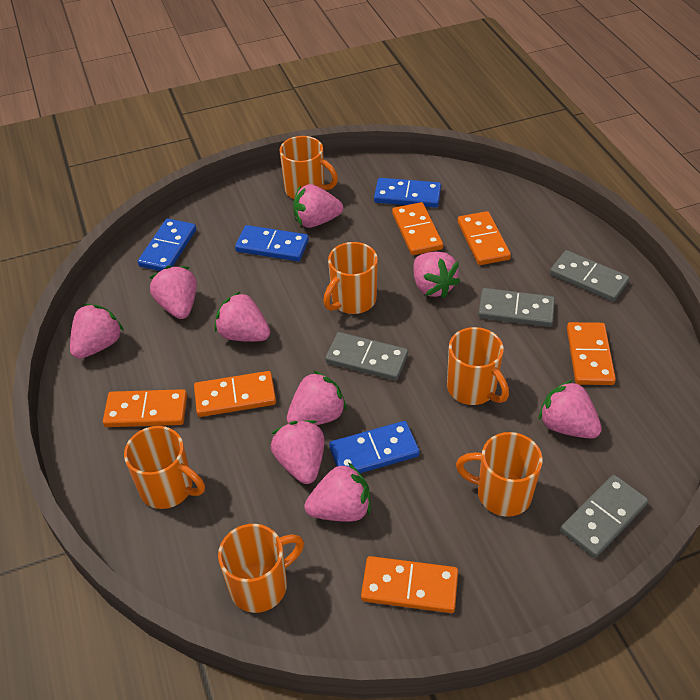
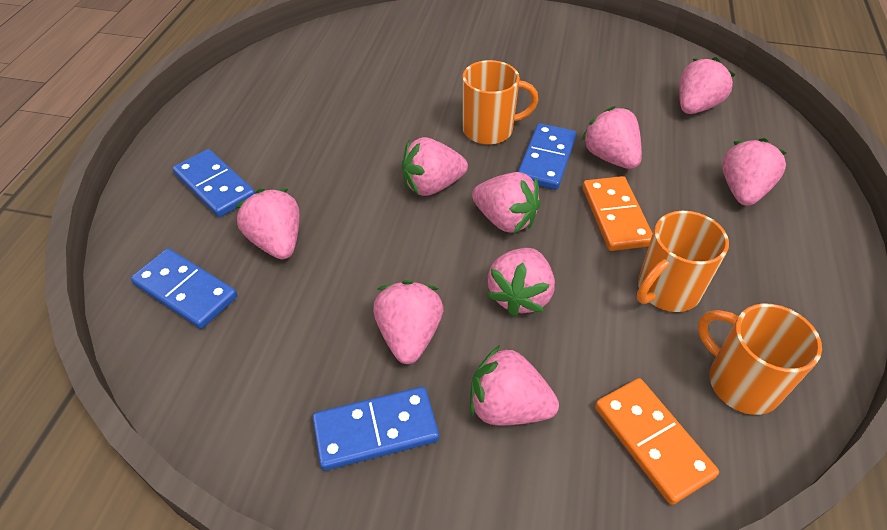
grey domino: 4 -> 0
orange domino: 6 -> 2
orange mug: 6 -> 3

